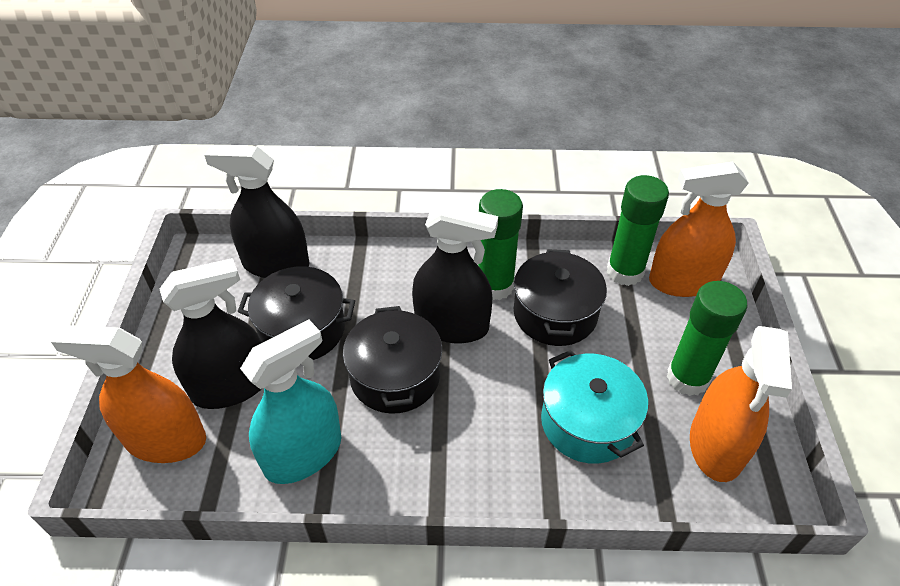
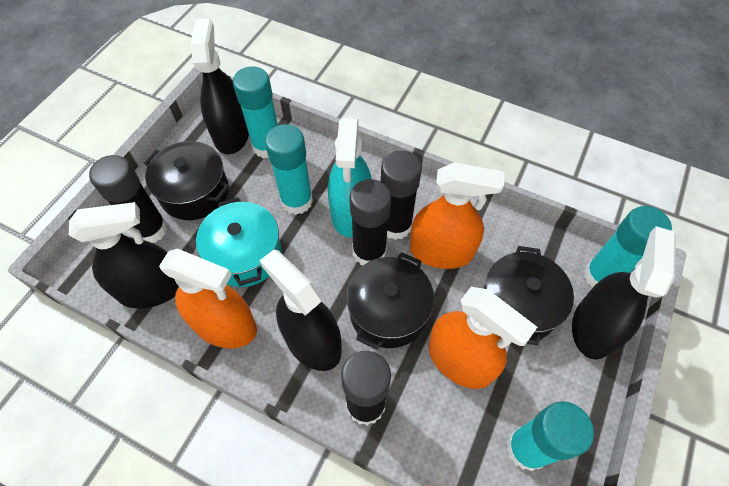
black glue stick: 0 -> 4
black spray bottle: 3 -> 4
green glue stick: 3 -> 0
turquoise glue stick: 0 -> 4

